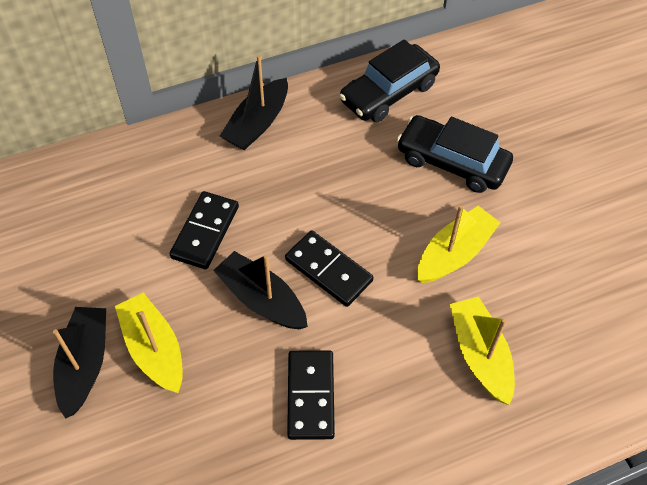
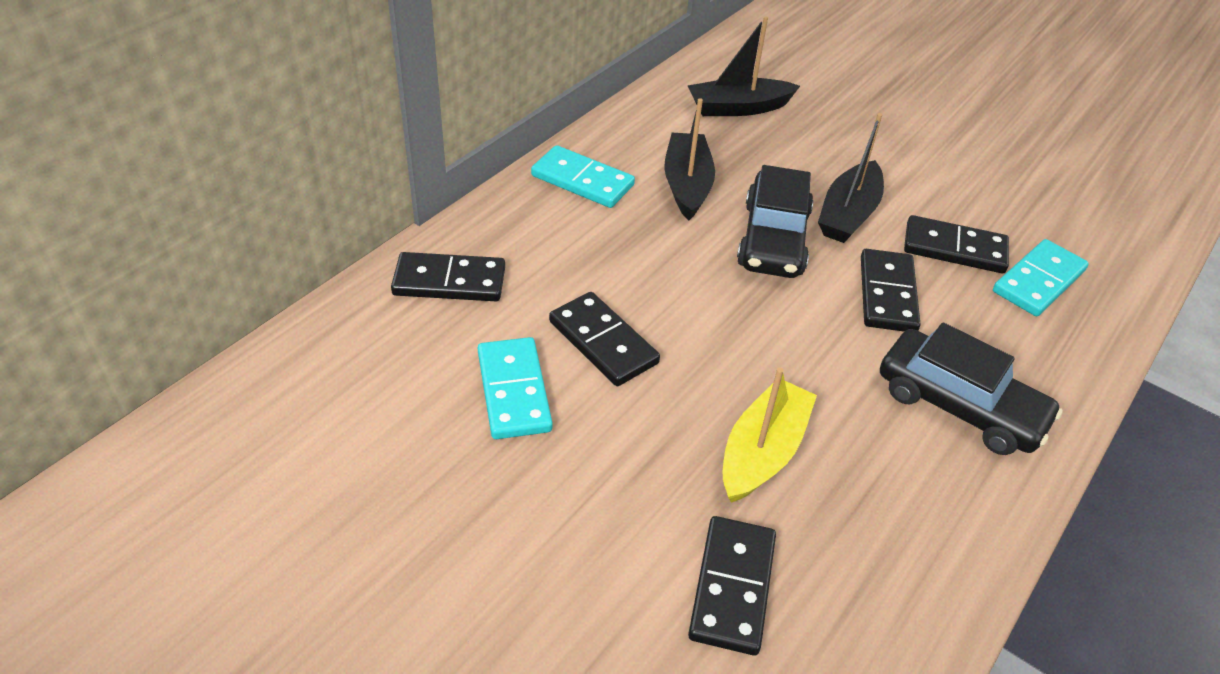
black domino: 3 -> 5
turquoise domino: 0 -> 3
yellow boat: 3 -> 1

